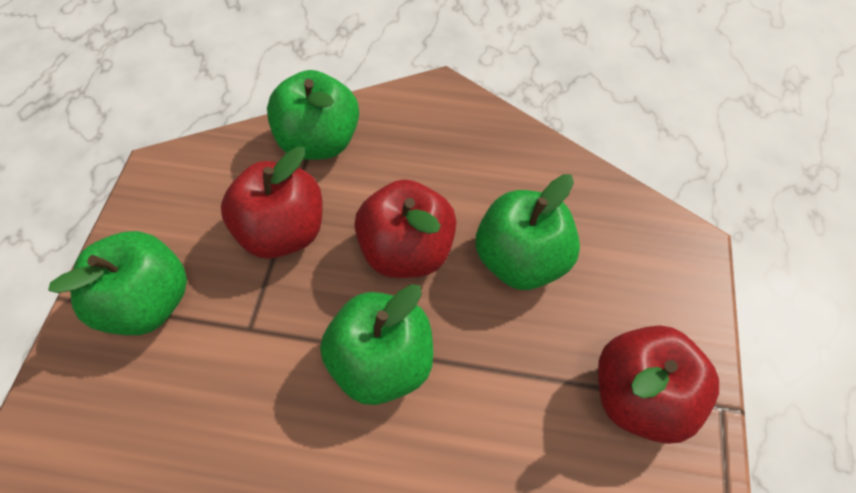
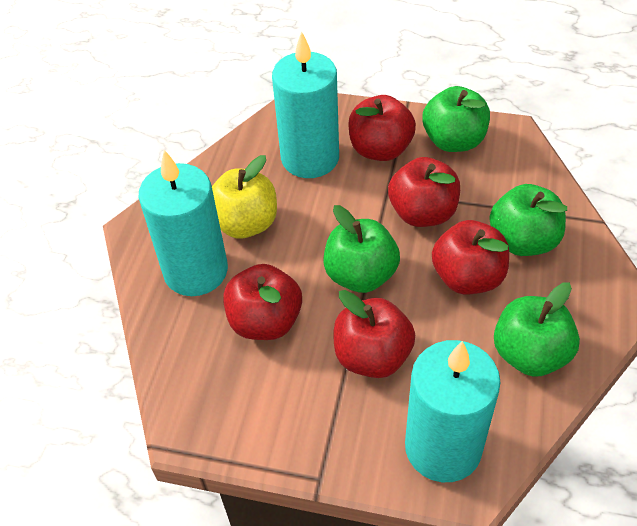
red apple: 3 -> 5
turquoise candle: 0 -> 3
yellow apple: 0 -> 1

